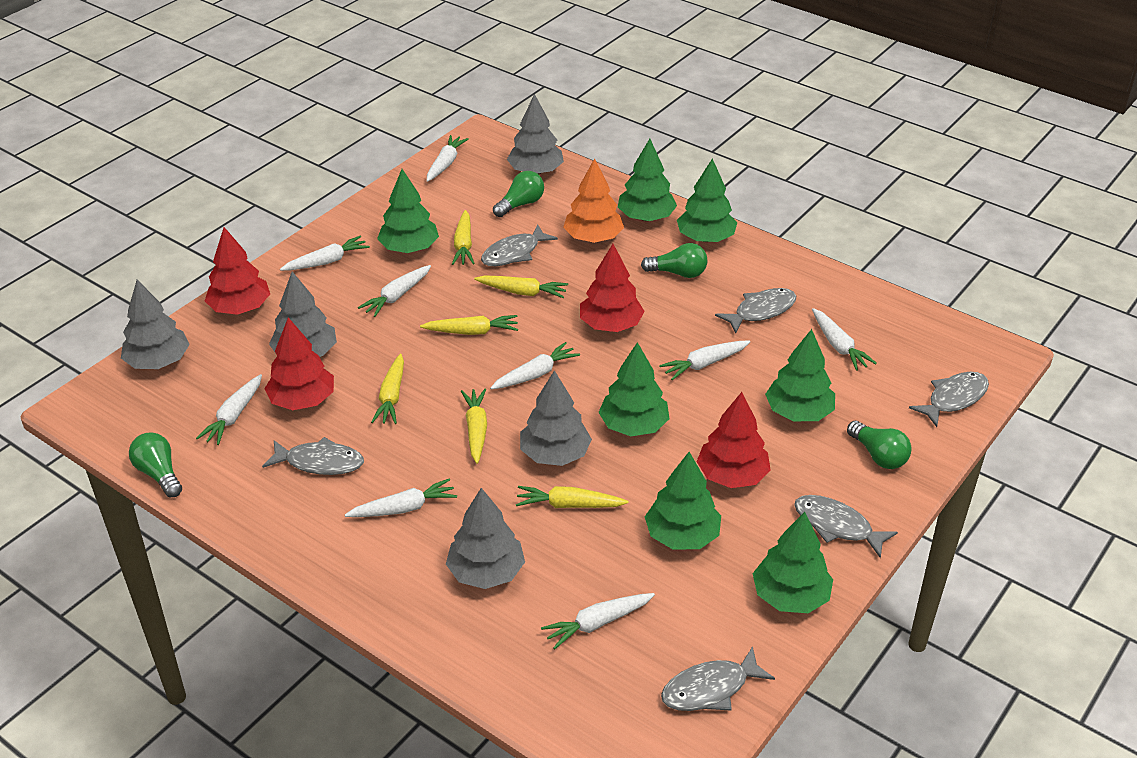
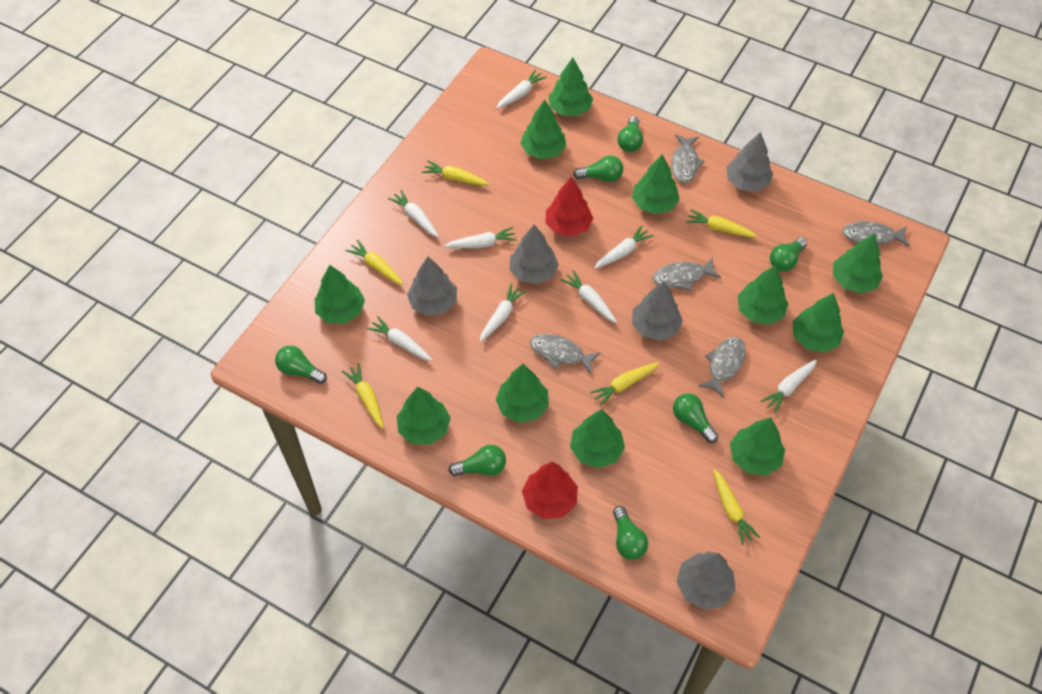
green light bulb: 4 -> 7
green tree: 7 -> 11
grey fish: 6 -> 5
orange tree: 1 -> 0
red tree: 4 -> 2
white carrot: 9 -> 8

